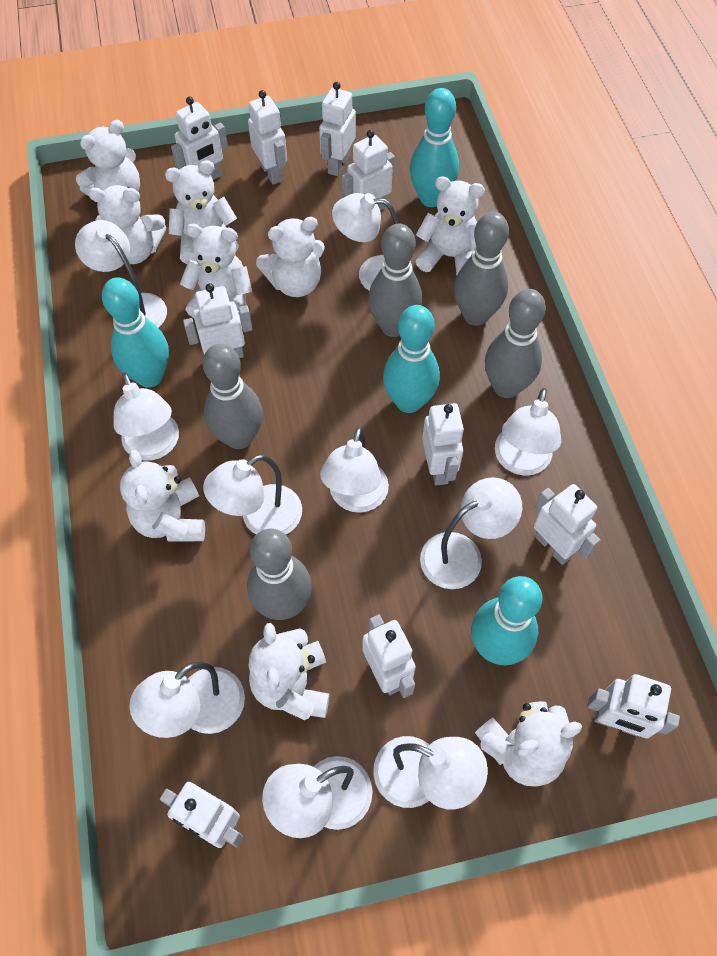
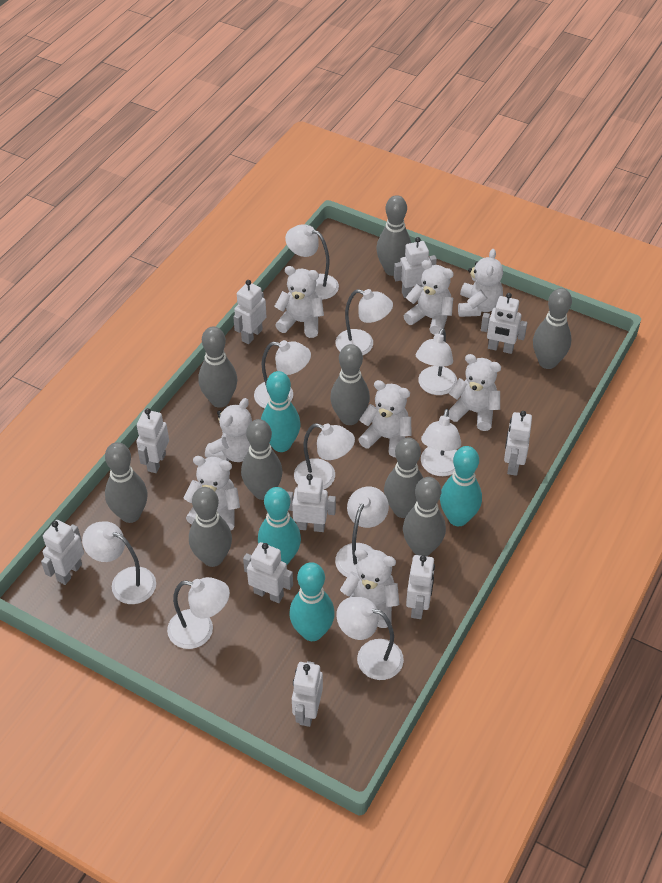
grey bowling pin: 5 -> 9
white teddy bear: 9 -> 8

